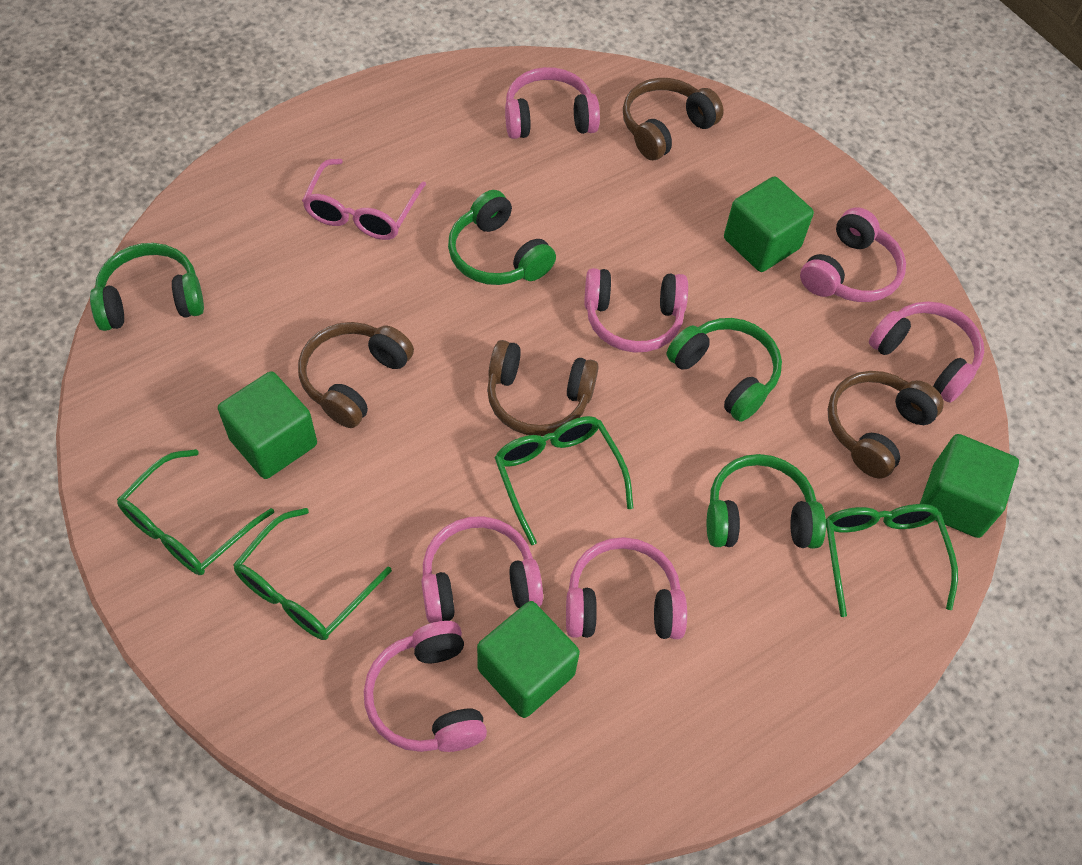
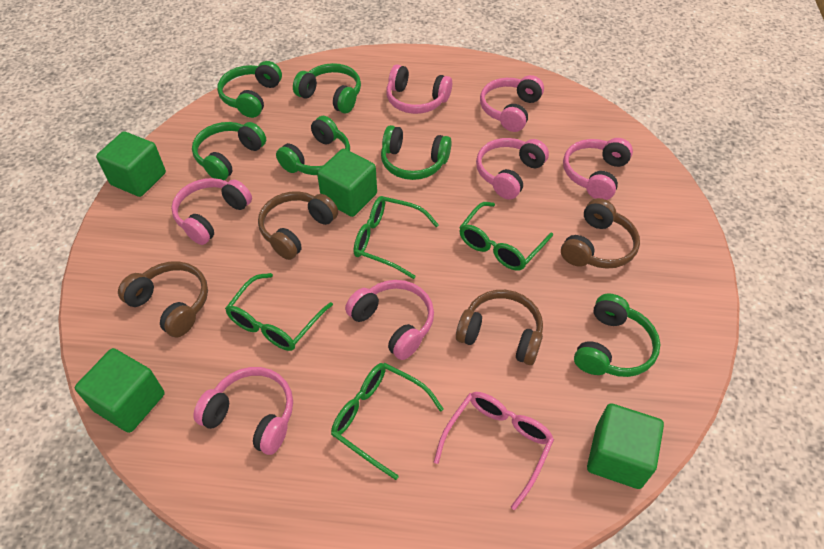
green headphones: 4 -> 6

